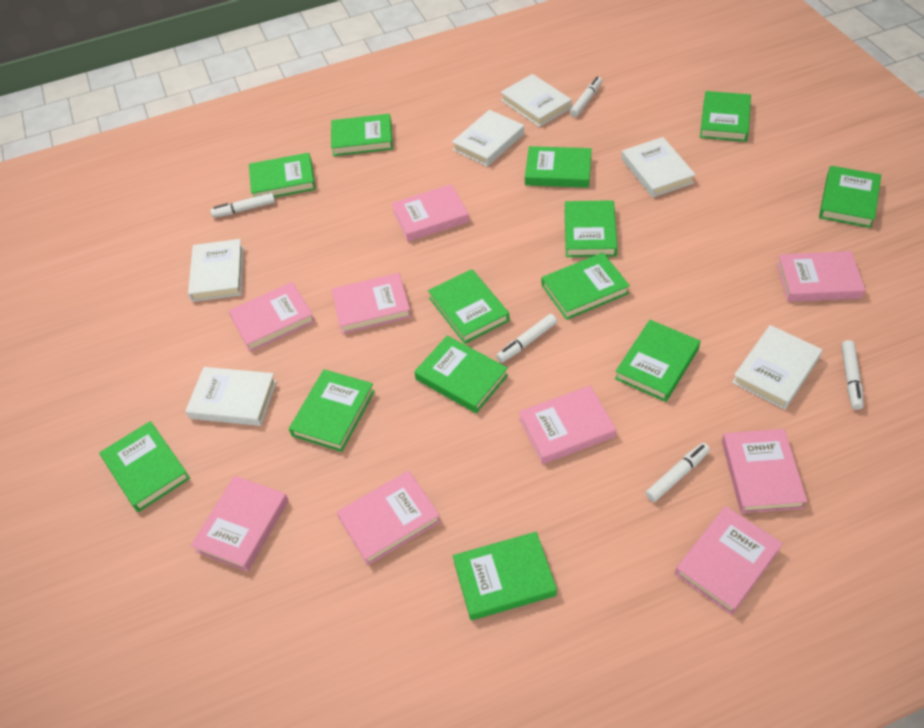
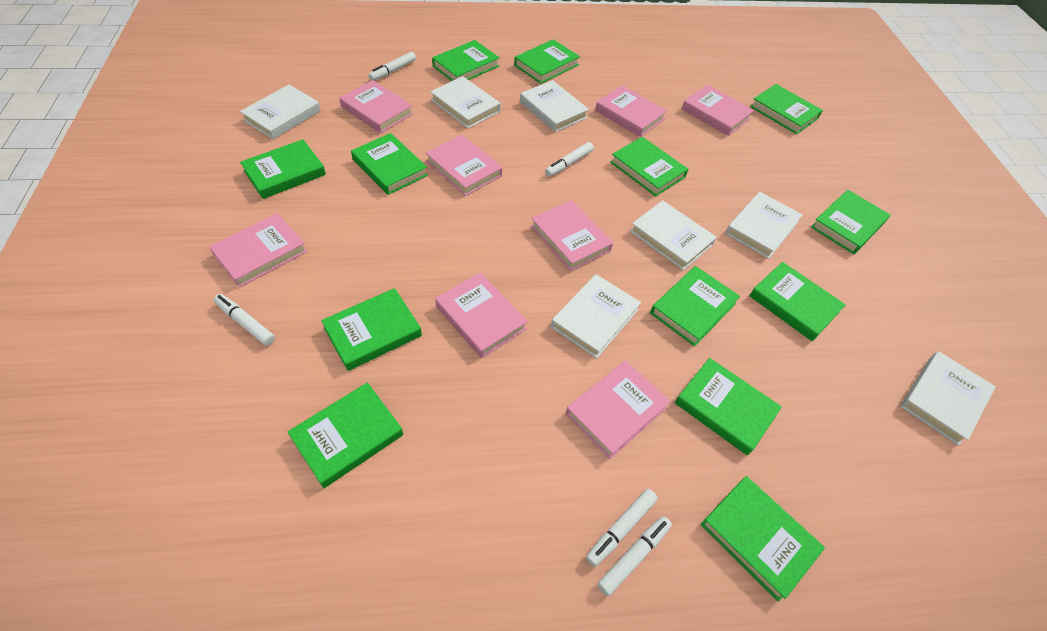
pink book: 9 -> 8
white book: 6 -> 7

